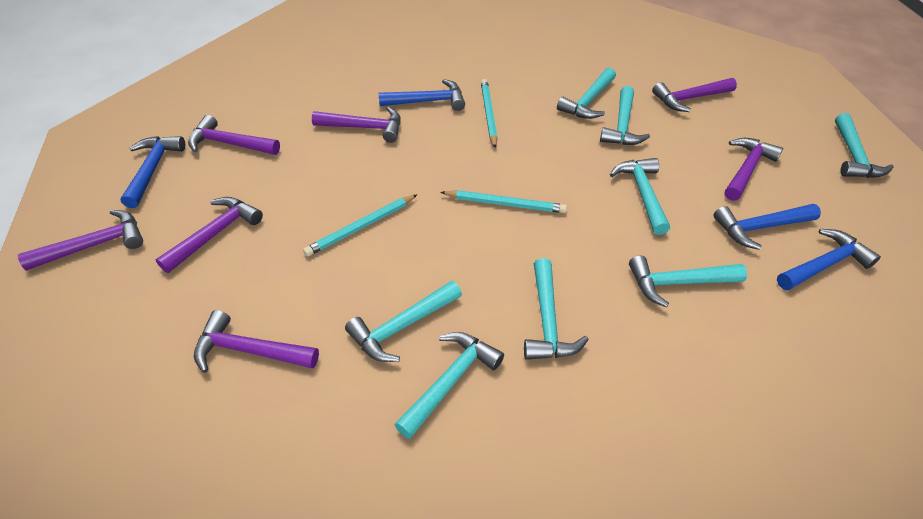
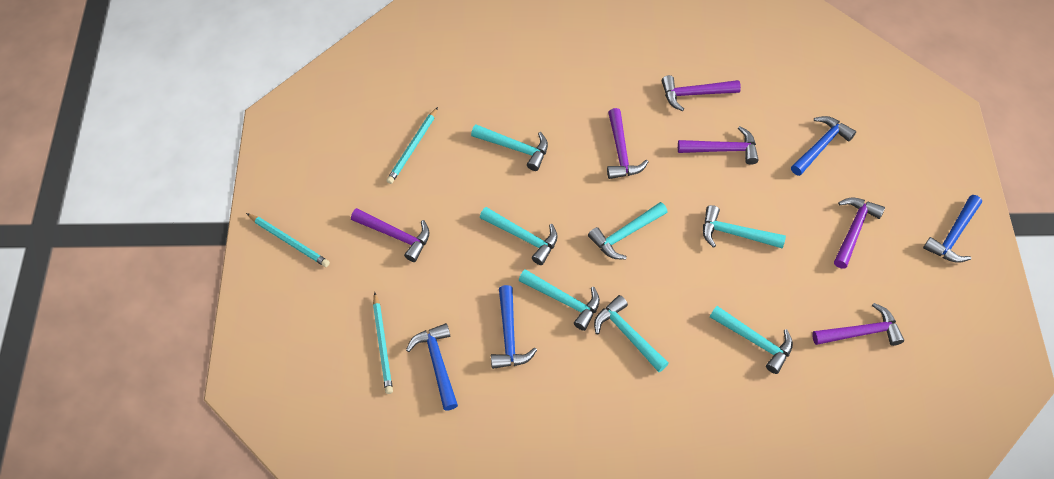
purple hammer: 7 -> 6
turquoise hammer: 8 -> 7

